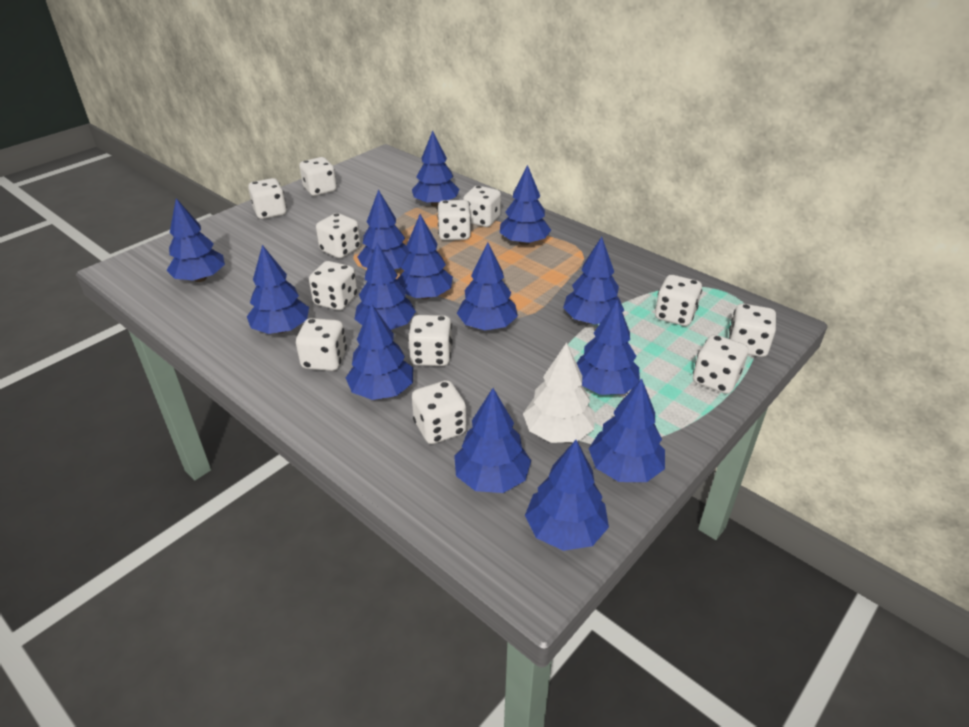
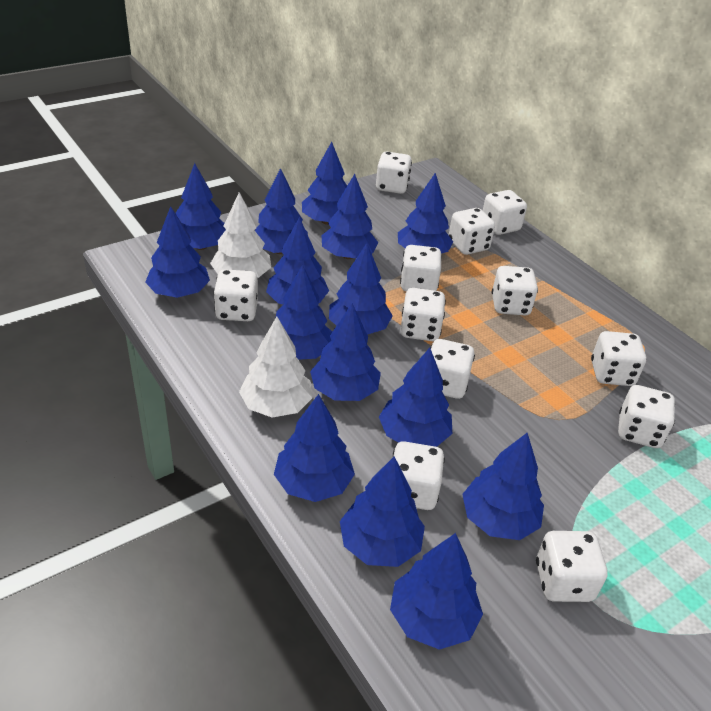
blue tree: 14 -> 15
white tree: 1 -> 2

